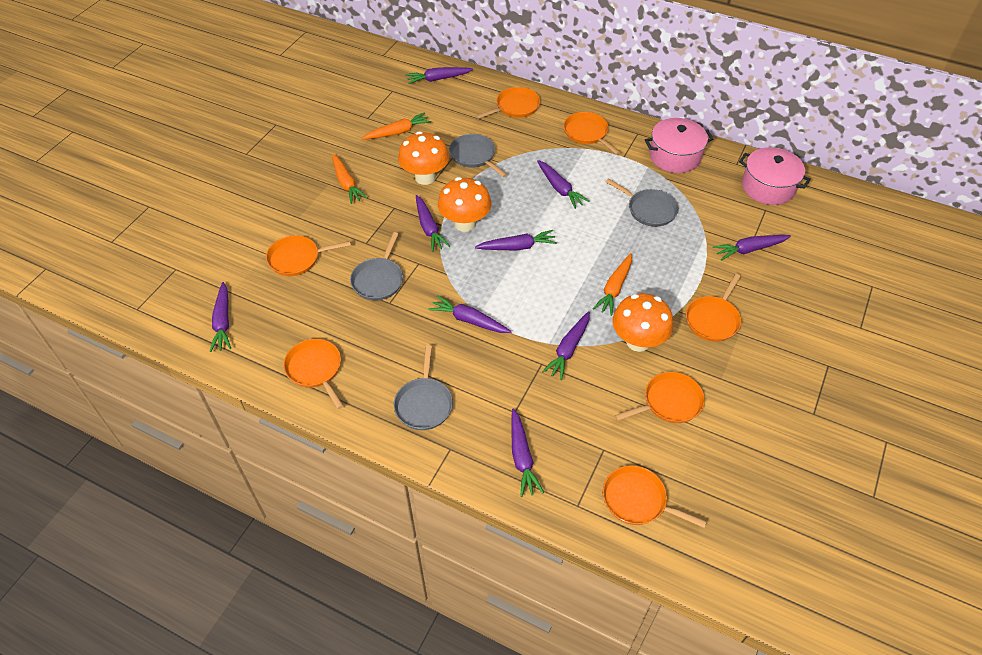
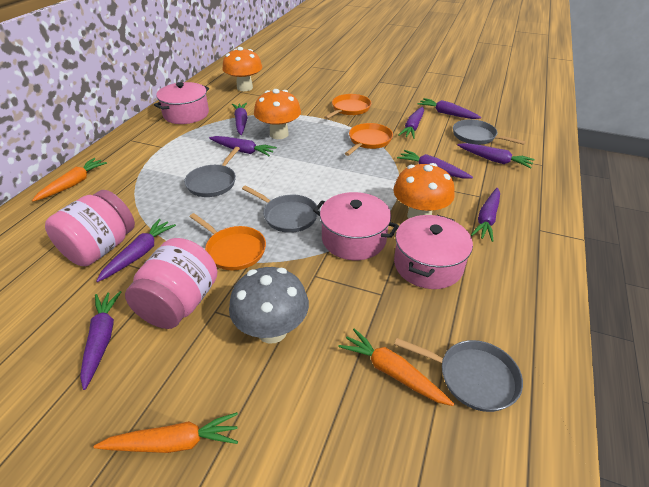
grey mushroom: 0 -> 1
orange pan: 7 -> 3
pink jar: 0 -> 2
pink pot: 2 -> 3

